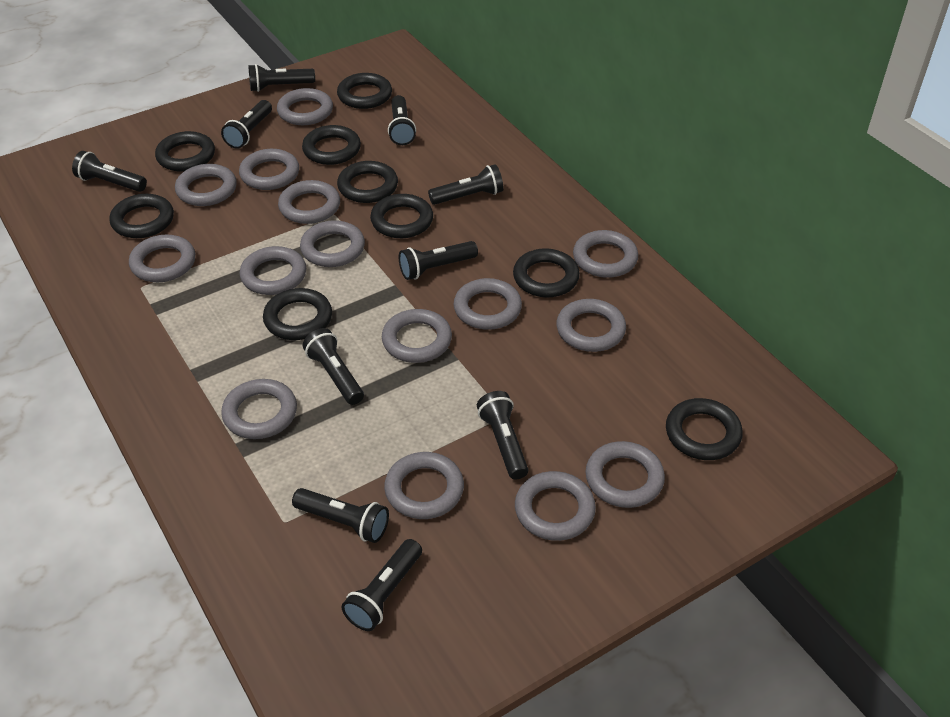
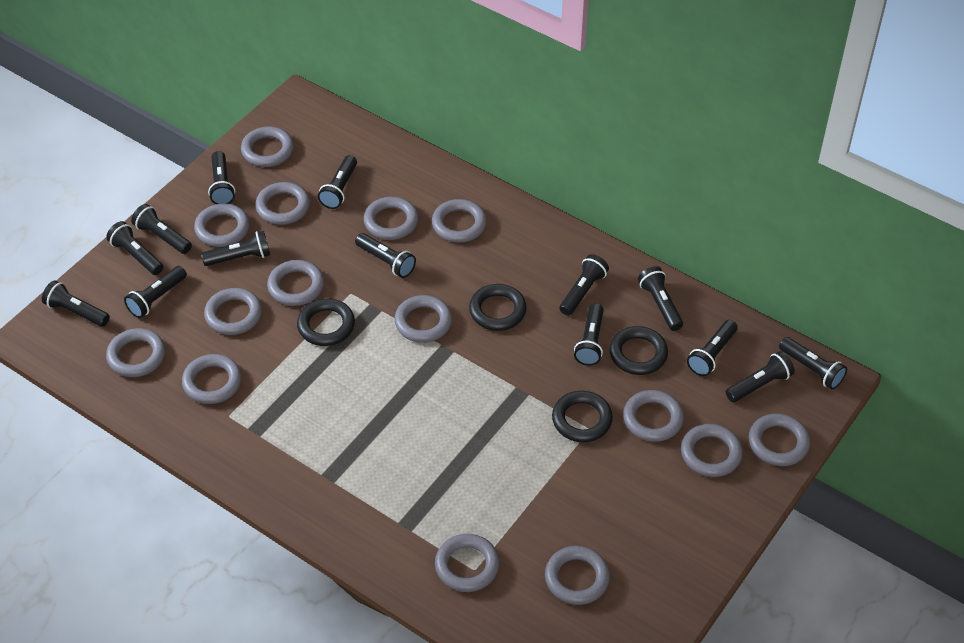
black flashlight: 10 -> 14
black ring: 9 -> 4

